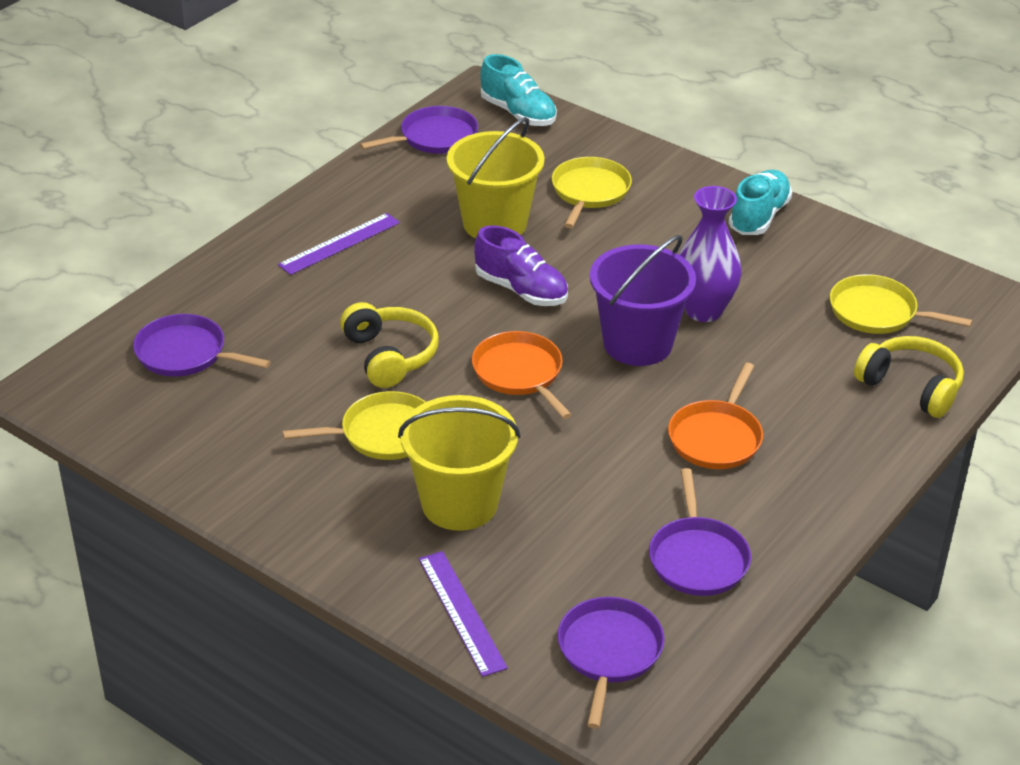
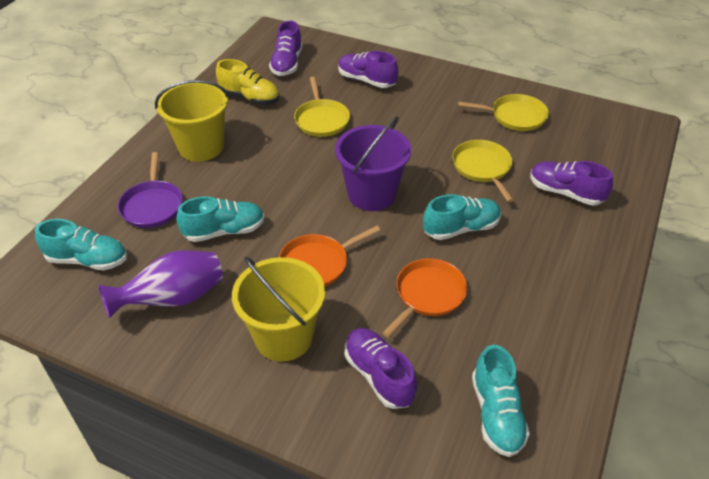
purple pan: 4 -> 1
purple ruler: 2 -> 0
purple shoe: 1 -> 4
turquoise shoe: 2 -> 4
yellow headphones: 2 -> 0
yellow shoe: 0 -> 1

